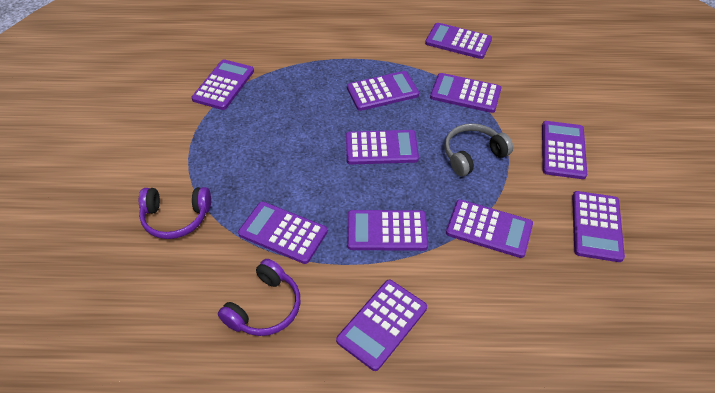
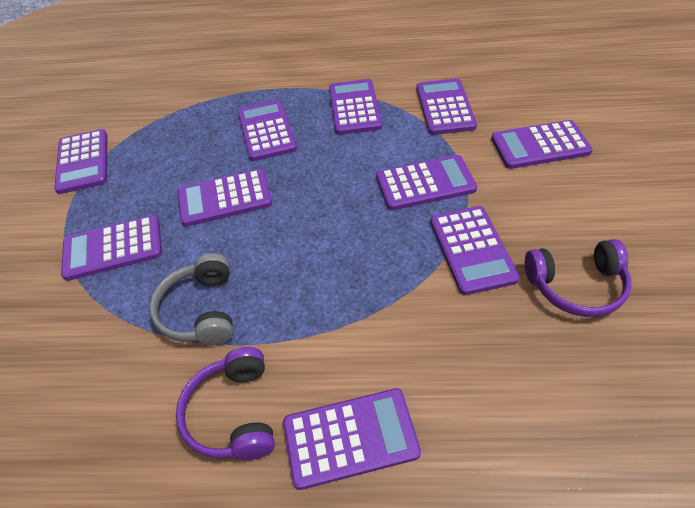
purple calculator: 11 -> 10

